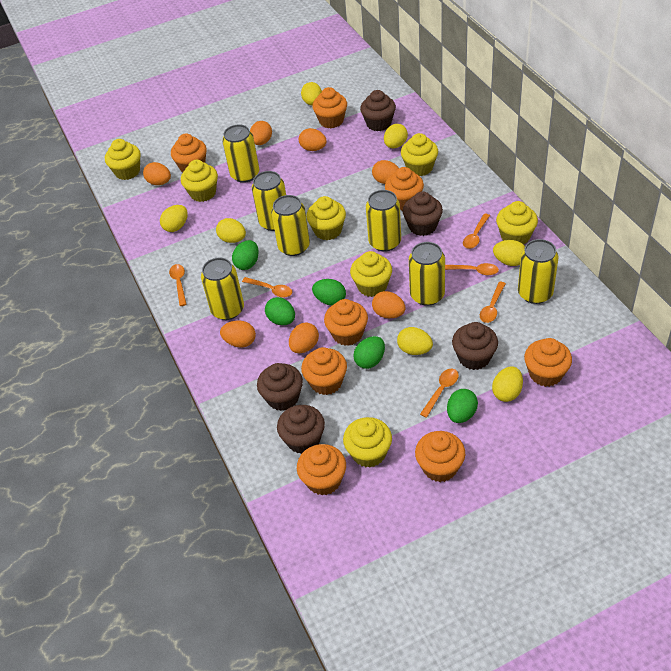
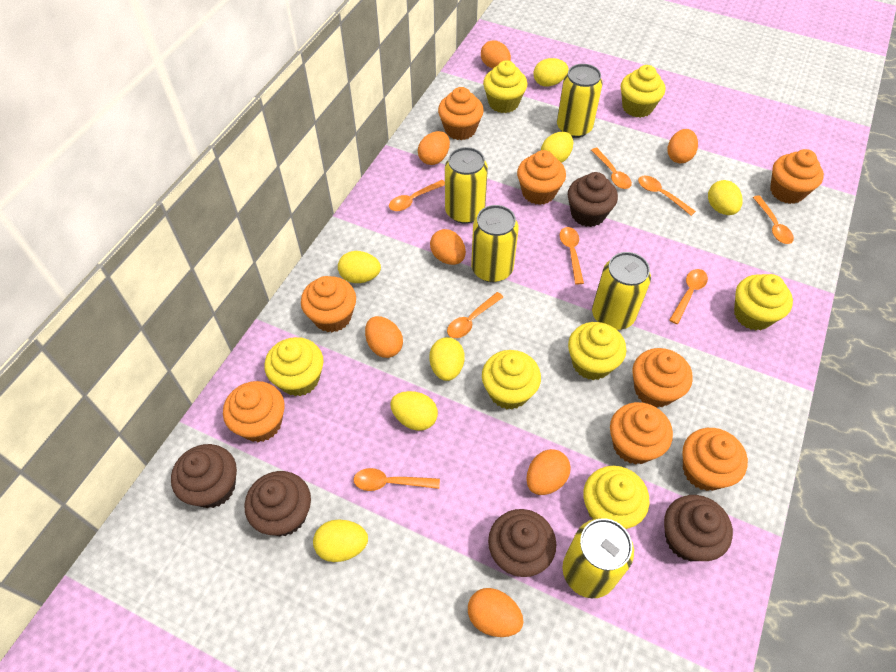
green egg: 5 -> 0
orange spoon: 6 -> 8
yellow can: 7 -> 5

